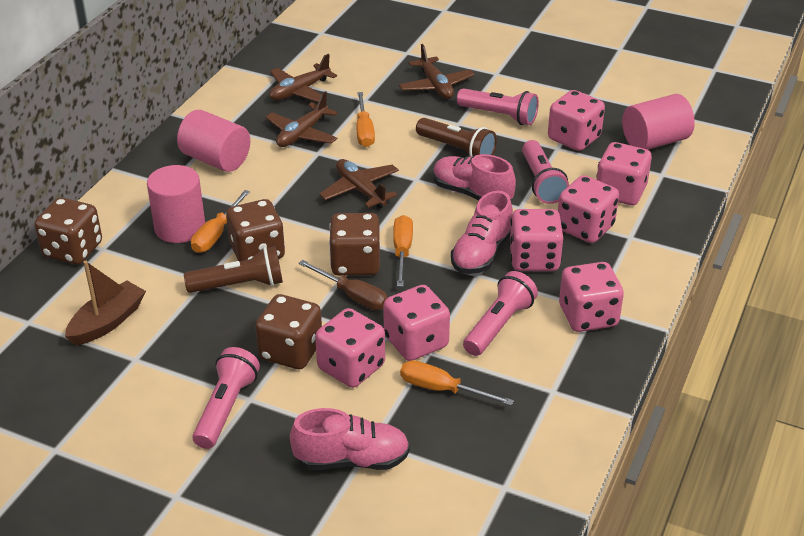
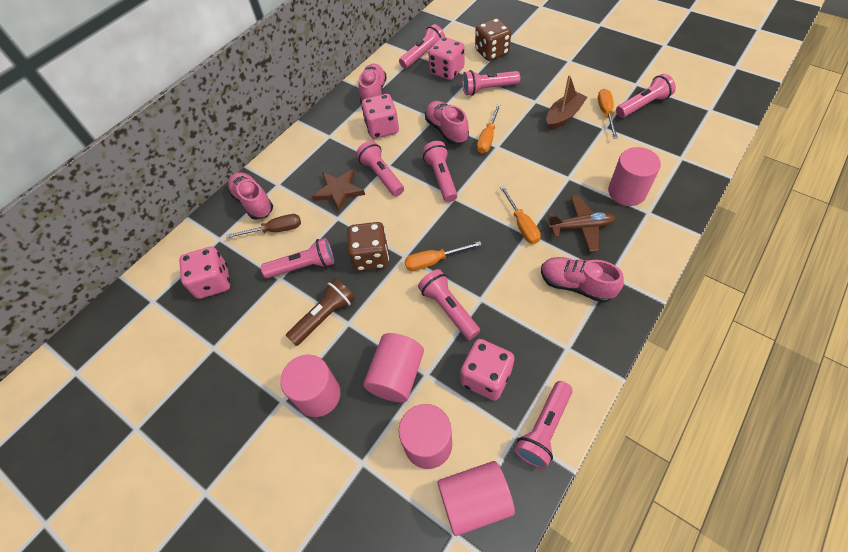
brown dice: 4 -> 2
brown flashlight: 2 -> 1
brown plane: 4 -> 1
brown star: 0 -> 1
pink cylinder: 3 -> 5
pink dice: 7 -> 4
pink flashlight: 4 -> 8
pink shoe: 3 -> 4

